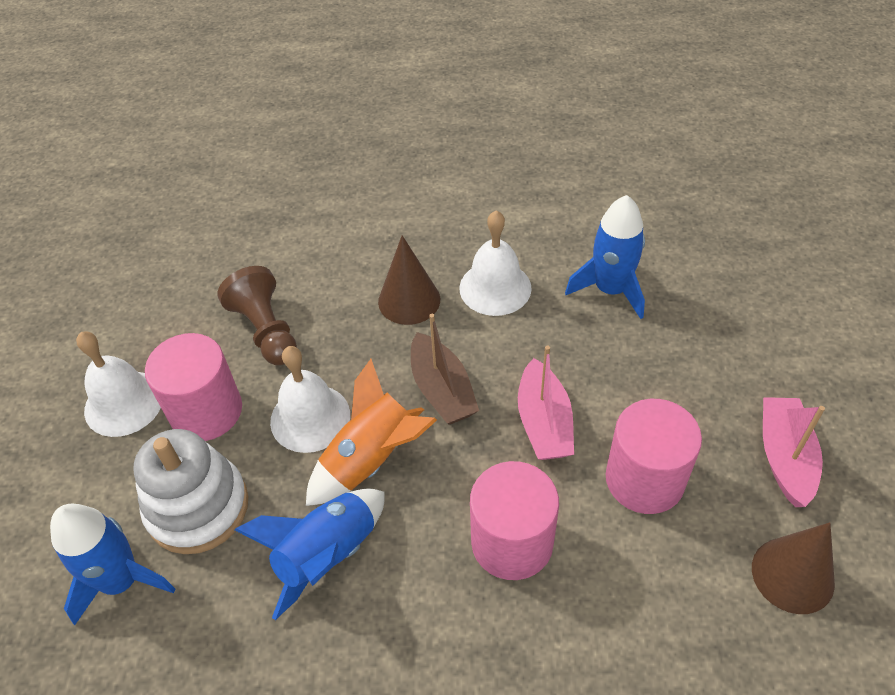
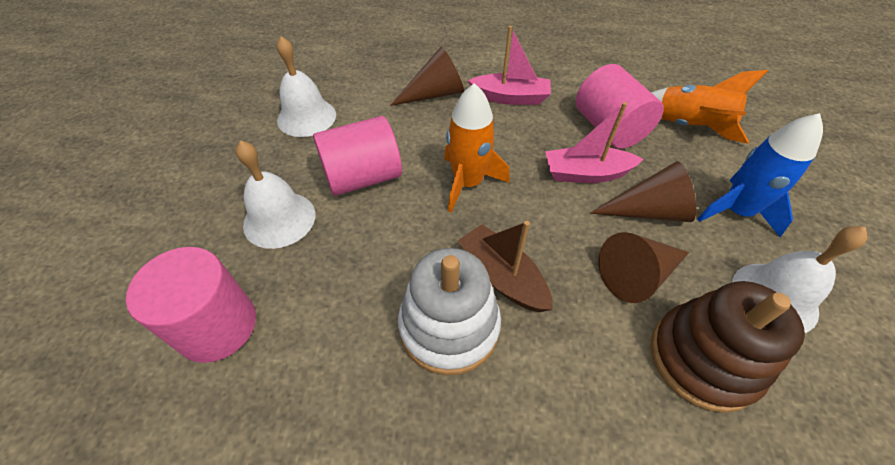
blue rocket: 3 -> 1
brown cone: 2 -> 3
brown pawn: 1 -> 0
brown stacking toy: 0 -> 1
orange rocket: 1 -> 2

